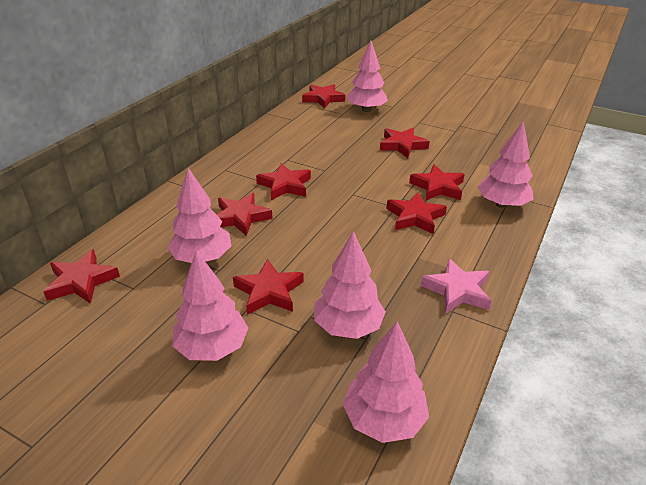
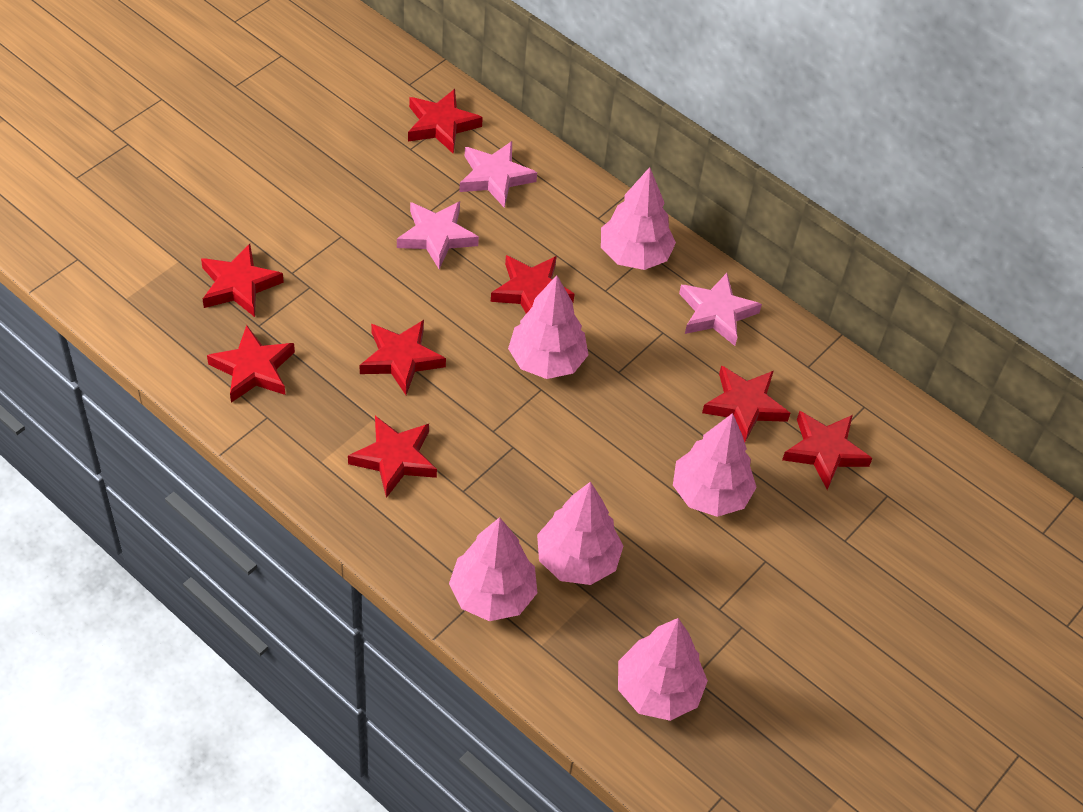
pink star: 1 -> 3

